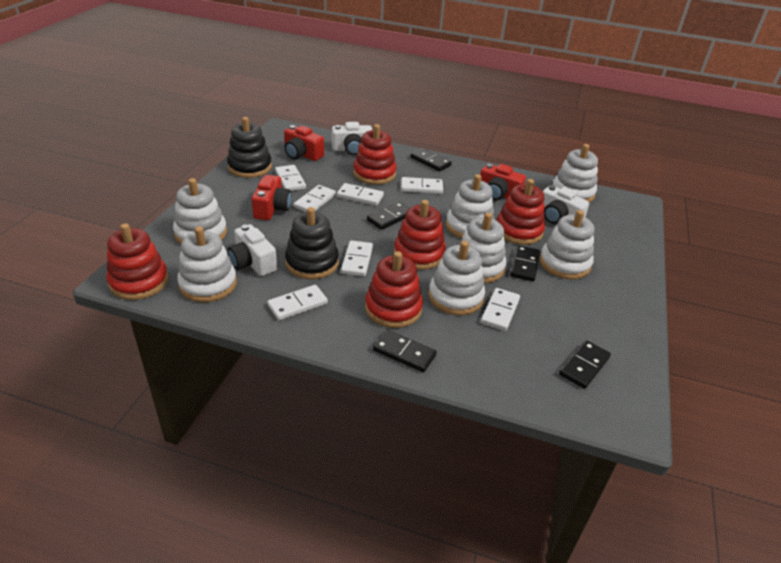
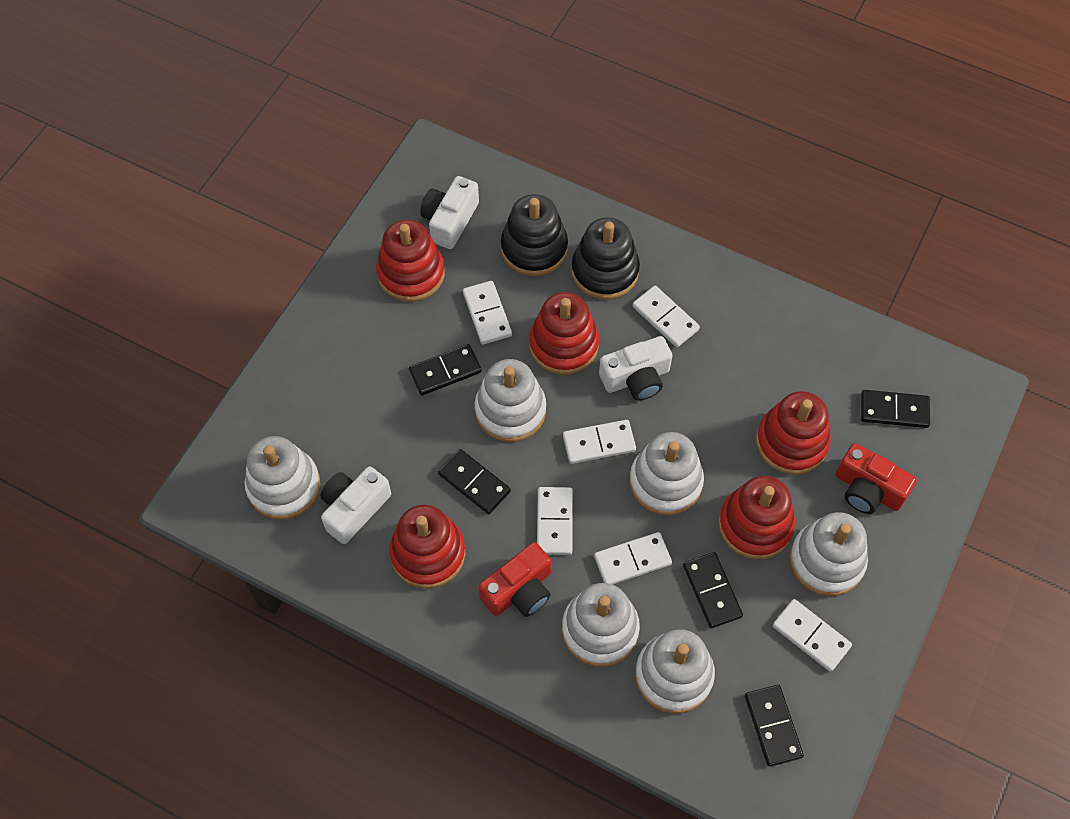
red camera: 3 -> 2
white domino: 7 -> 6
white stacking toy: 7 -> 6

